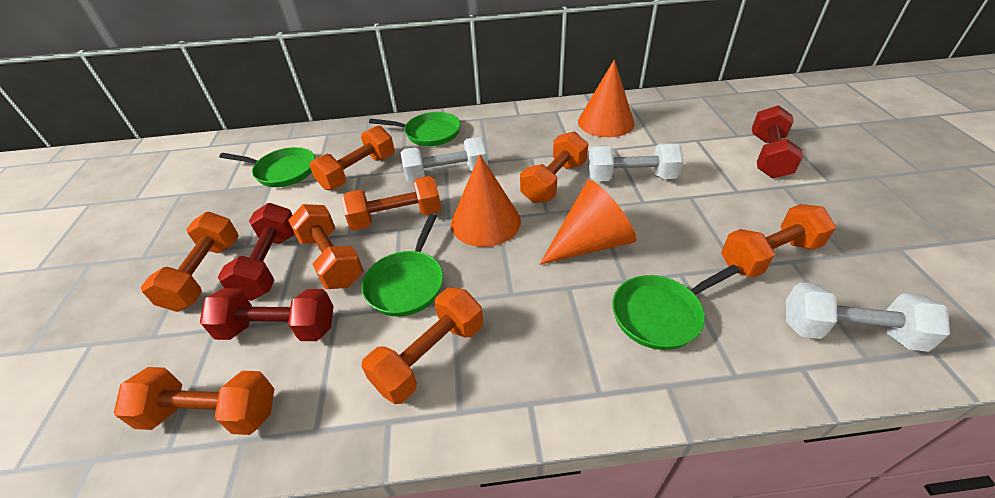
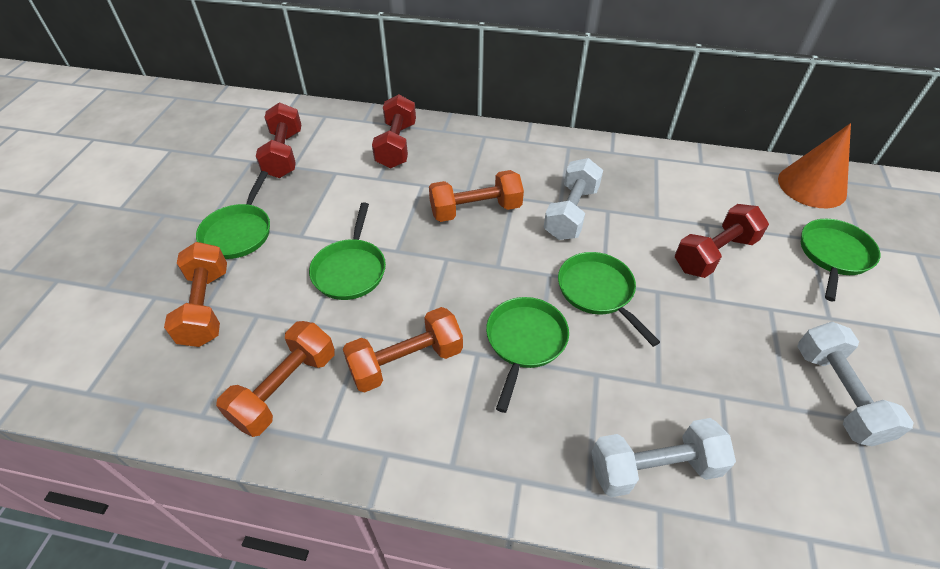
green pan: 4 -> 5
orange cone: 3 -> 1
orange dumbbell: 8 -> 4

